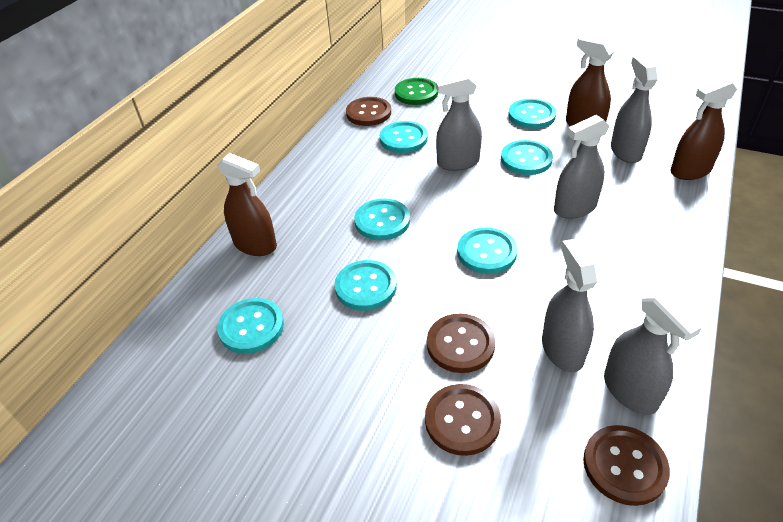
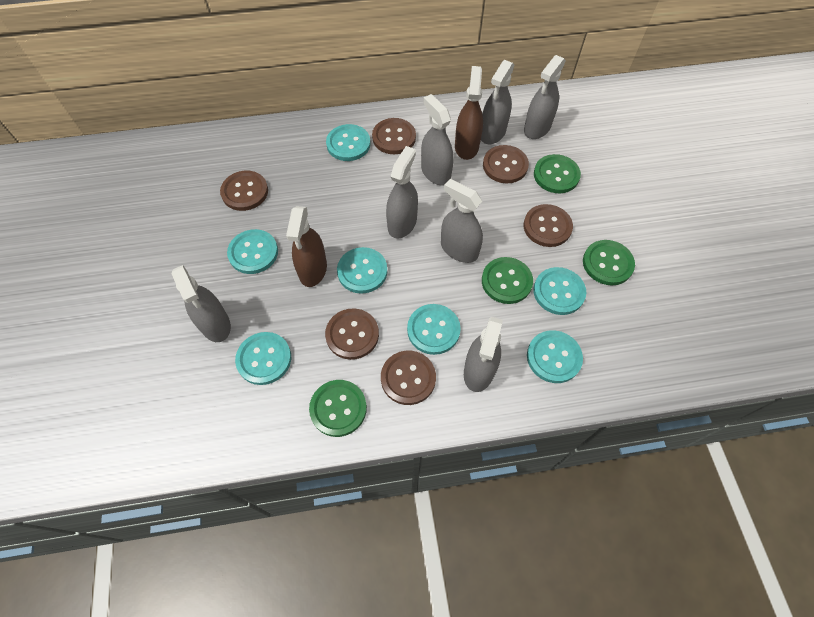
brown button: 4 -> 6
brown spray bottle: 3 -> 2
green button: 1 -> 4
grey spray bottle: 5 -> 7

